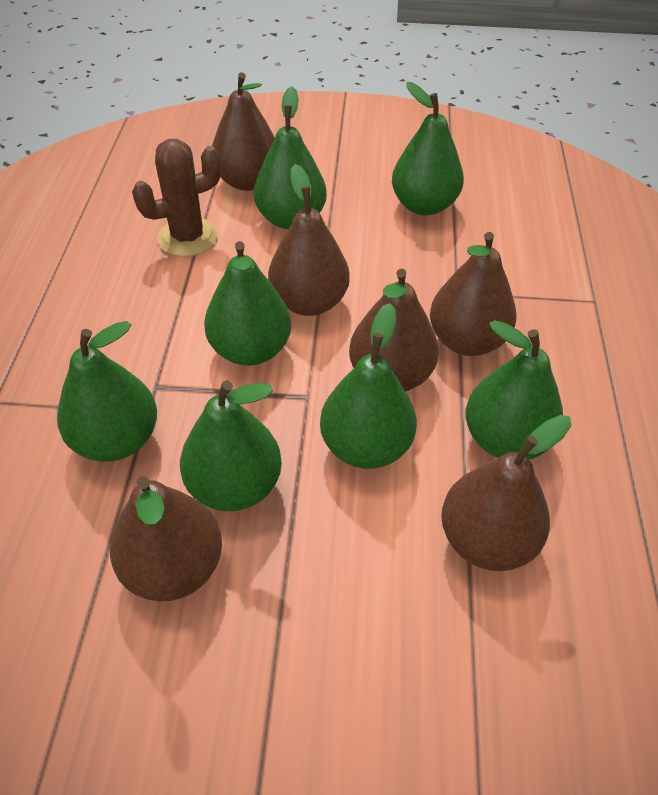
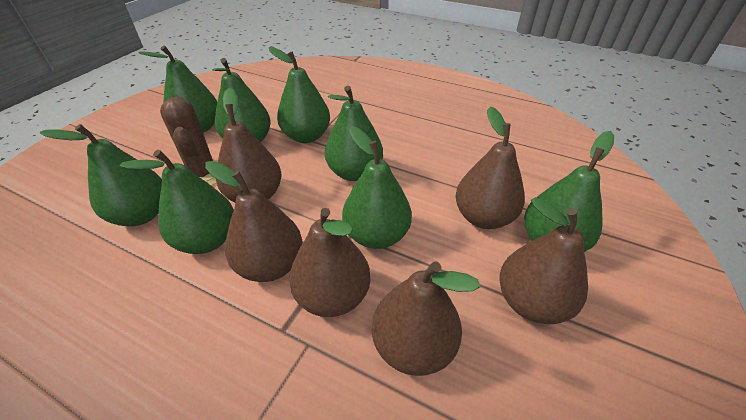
green pear: 7 -> 8

